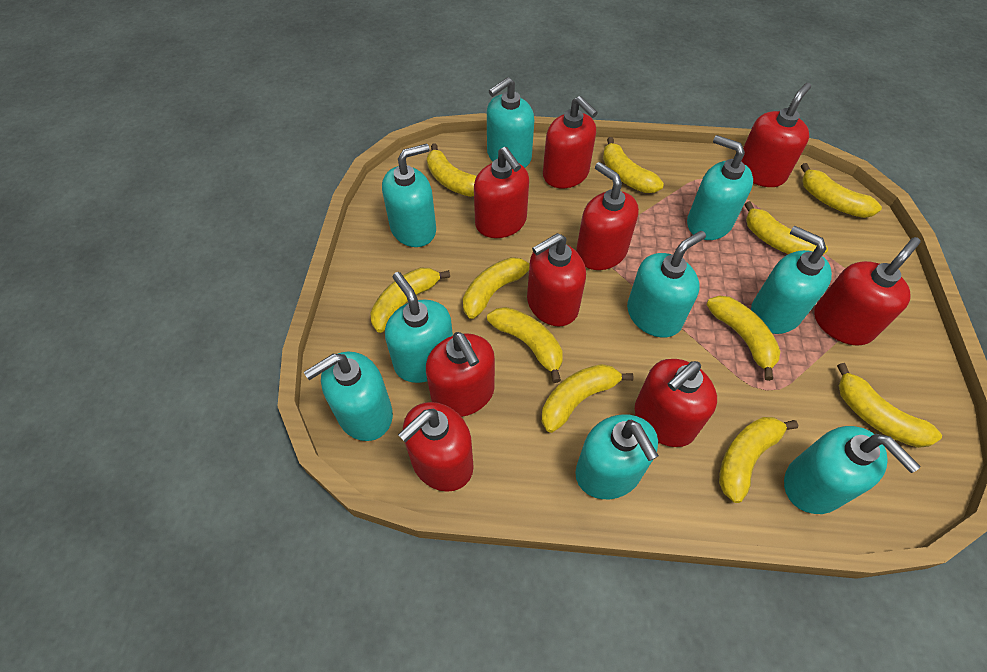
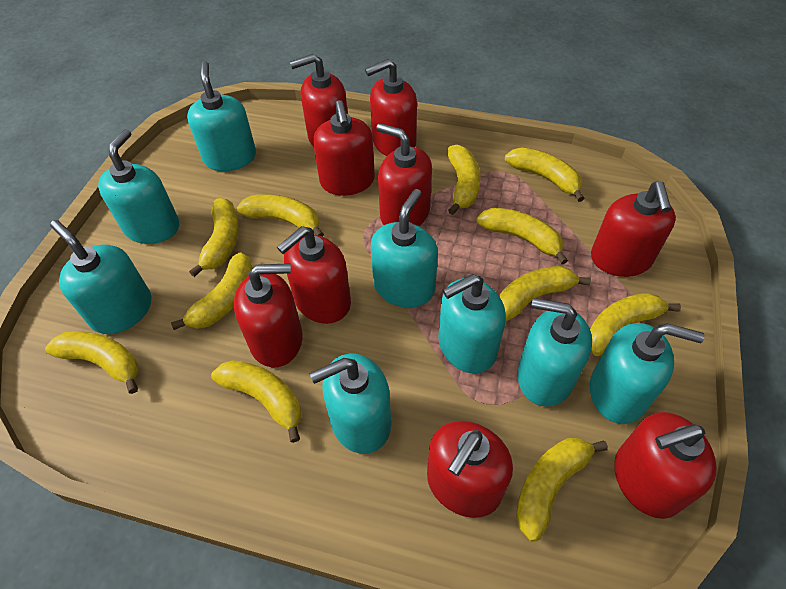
turquoise soap dispenser: 9 -> 8

